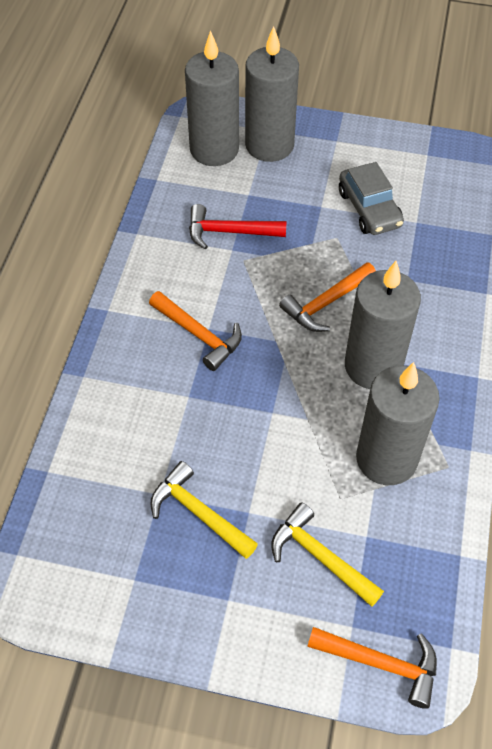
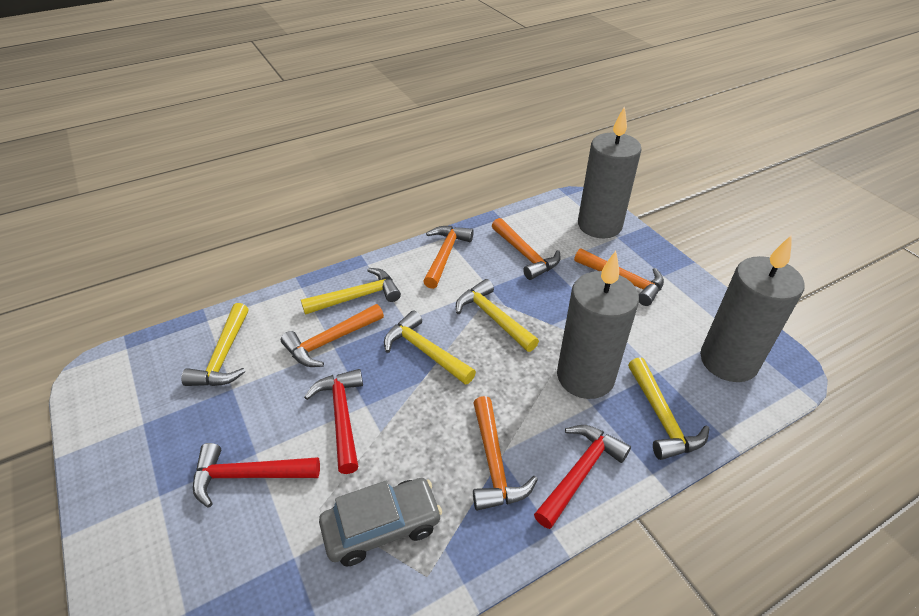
grey candle: 4 -> 3
orange hammer: 3 -> 5
red hammer: 1 -> 3
yellow hammer: 2 -> 5

